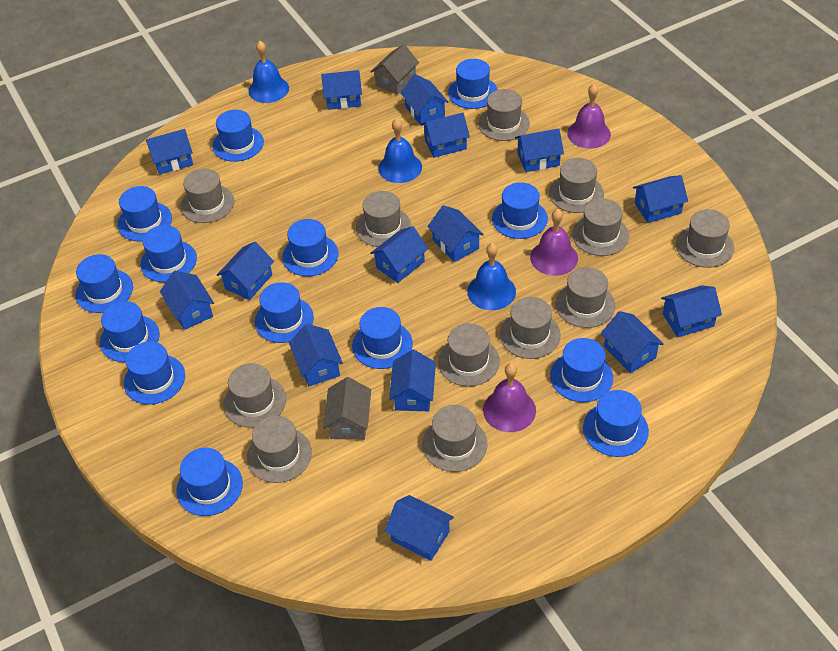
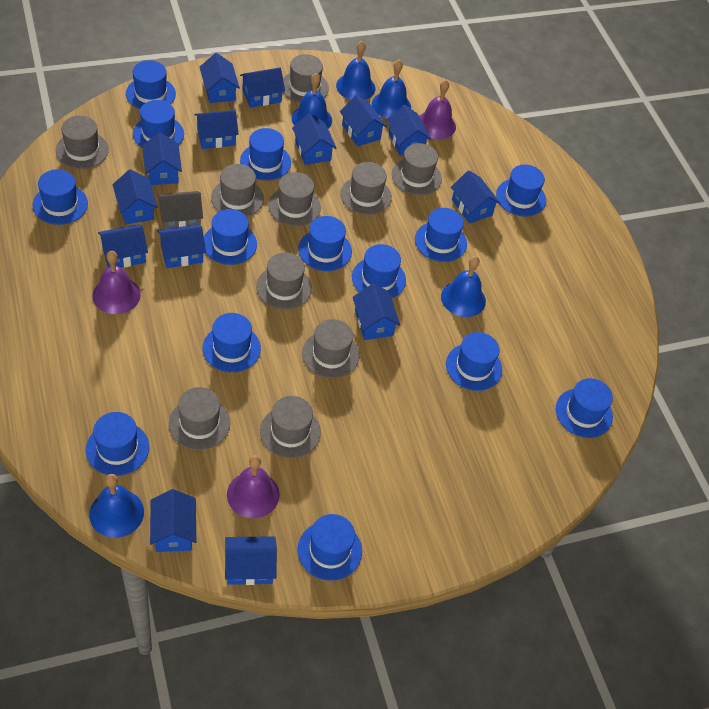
blue bell: 3 -> 5
blue house: 15 -> 14
grey hat: 12 -> 10
grey house: 2 -> 1

